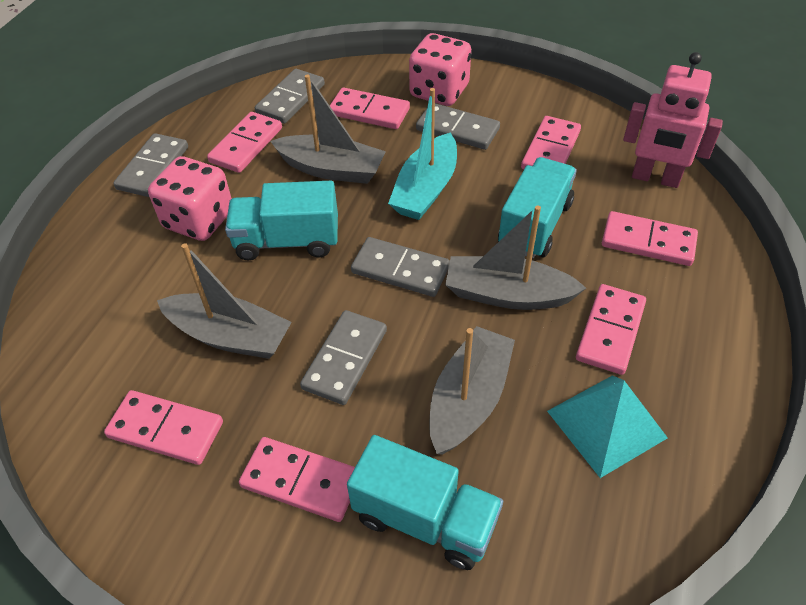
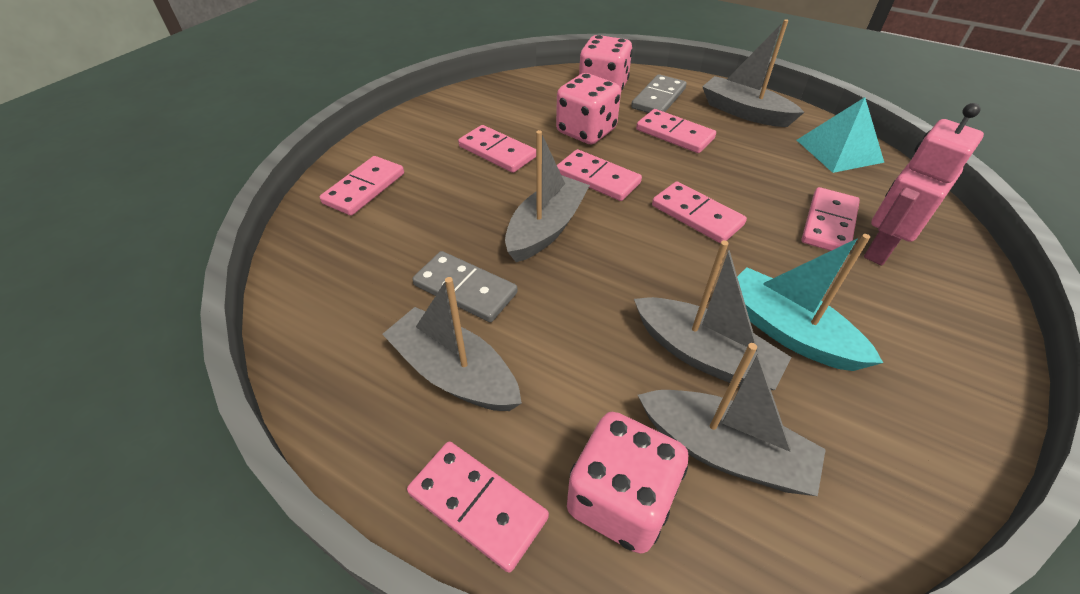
grey boat: 4 -> 5
grey domino: 5 -> 2
pink dice: 2 -> 3
turquoise truck: 3 -> 0

